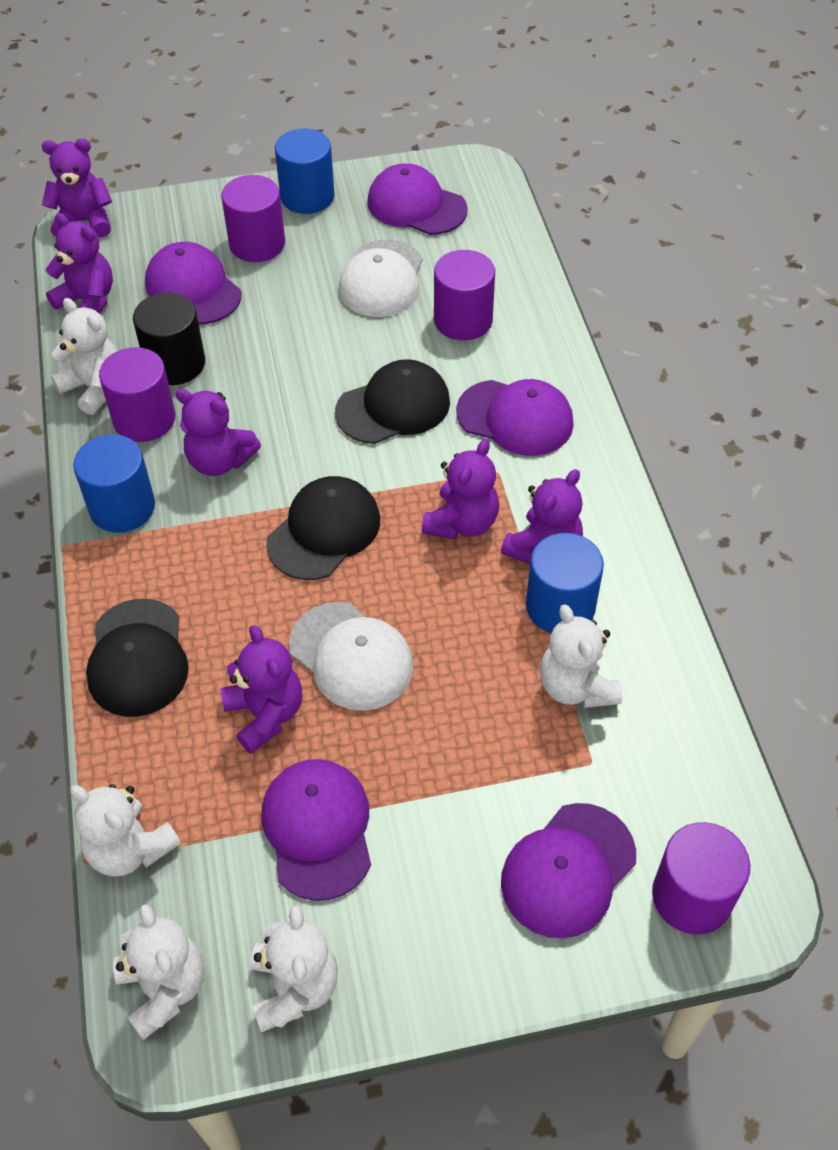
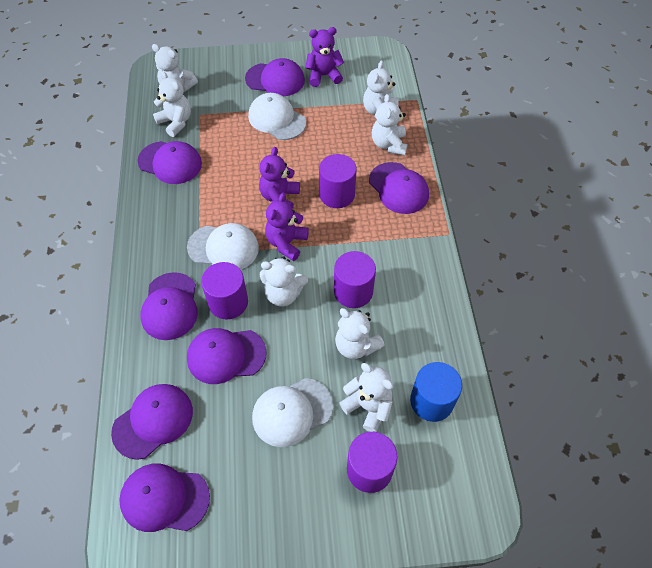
black cap: 3 -> 0
black cylinder: 1 -> 0
blue cylinder: 3 -> 1
purple cap: 5 -> 7
purple teddy bear: 6 -> 3
white cap: 2 -> 3
white teddy bear: 5 -> 7

